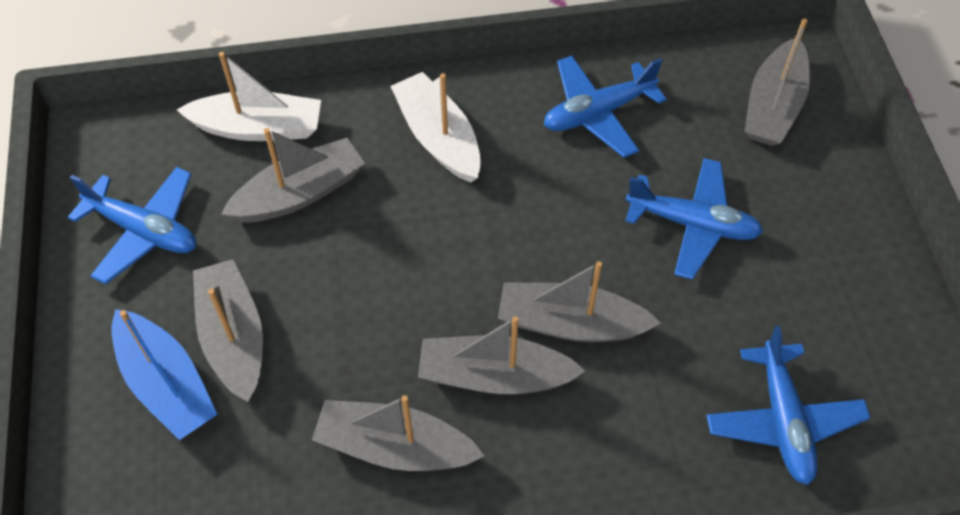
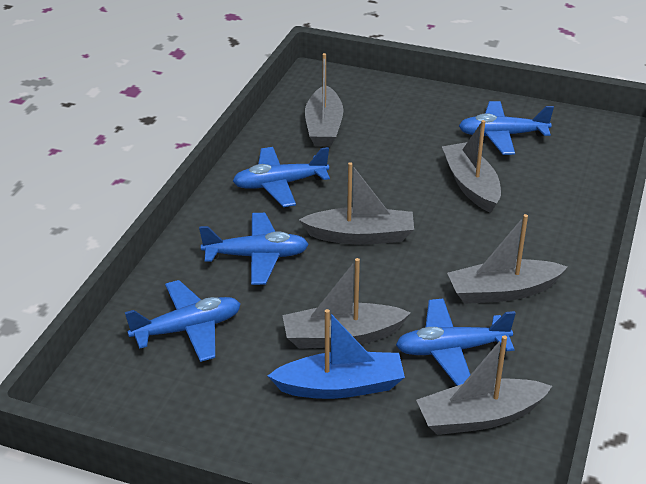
blue plane: 4 -> 5
white boat: 2 -> 0

